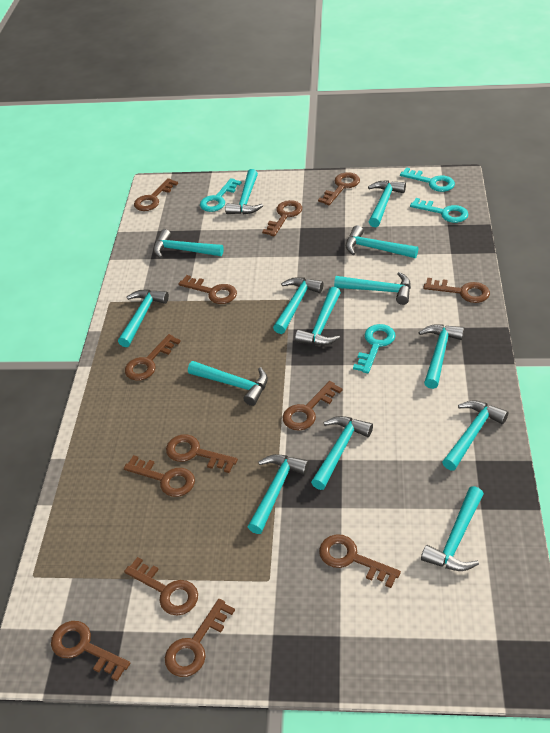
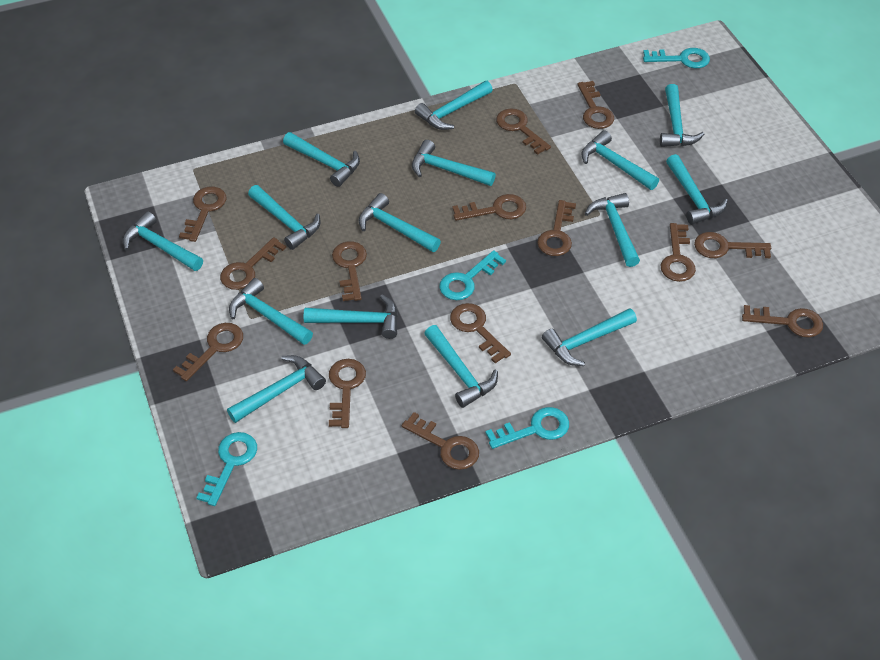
brown key: 13 -> 14
turquoise hammer: 14 -> 15

